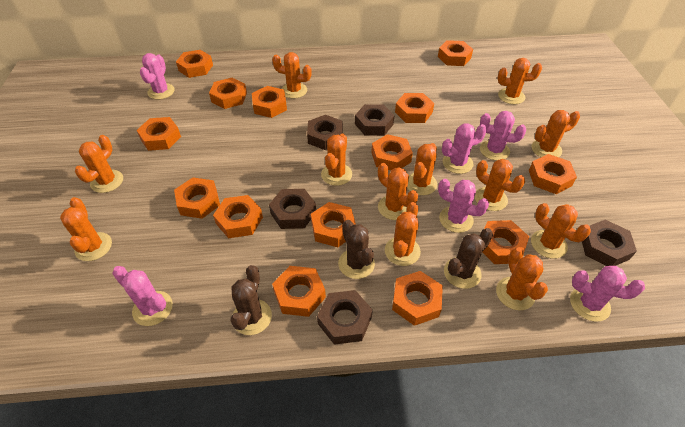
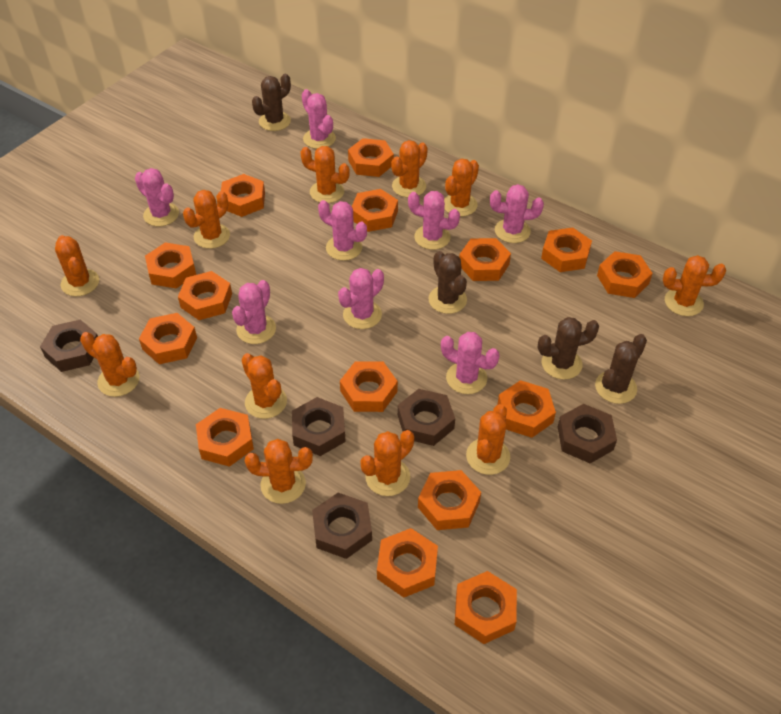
brown cactus: 3 -> 4
orange cactus: 12 -> 11
orange nut: 14 -> 15
pink cactus: 6 -> 8

